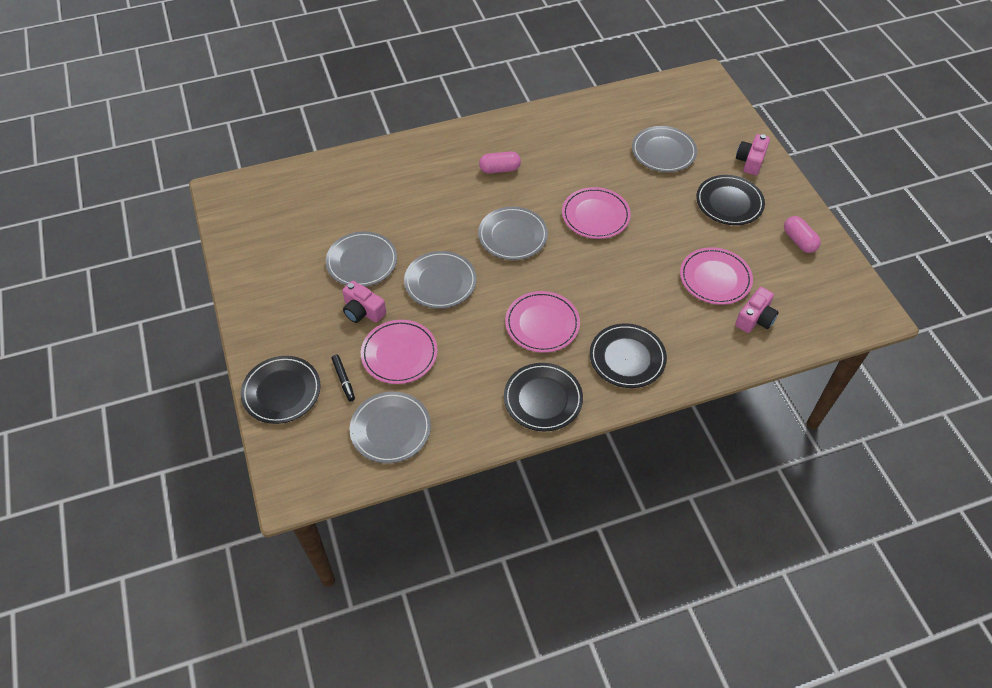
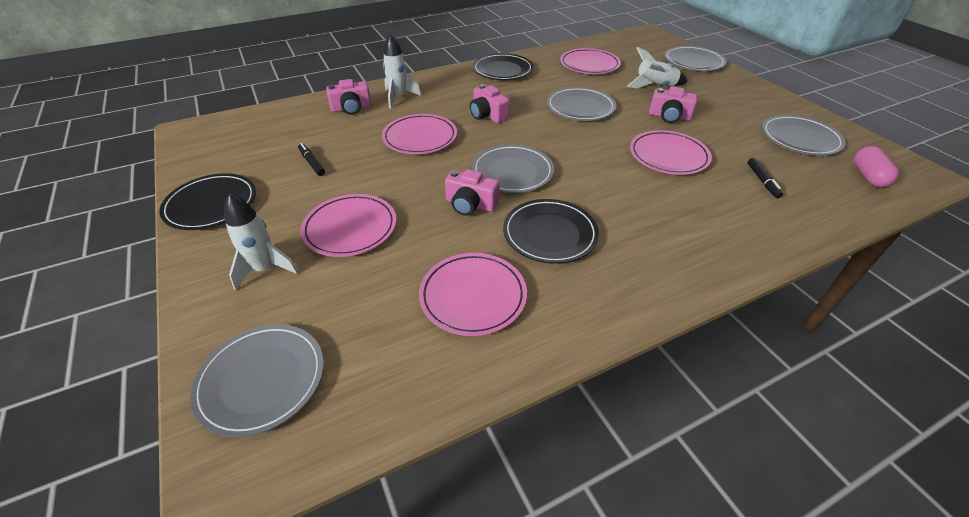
black marker: 1 -> 2
black plate: 4 -> 3
pink camera: 3 -> 4
pink capsule: 2 -> 1
pink plate: 4 -> 5
white rocket: 0 -> 3

